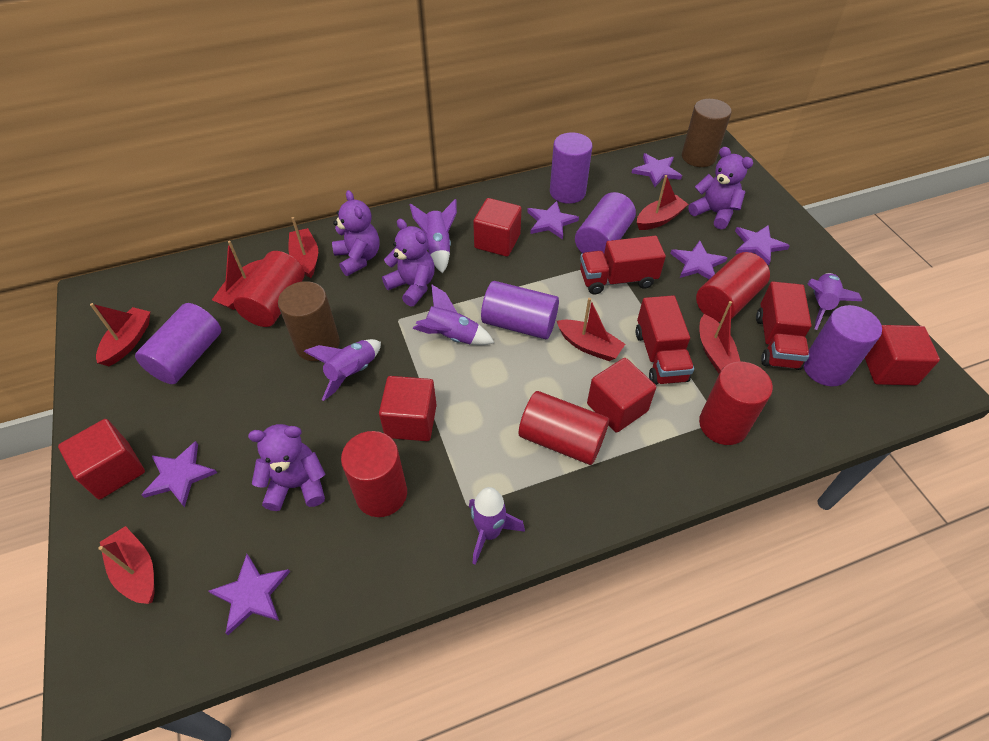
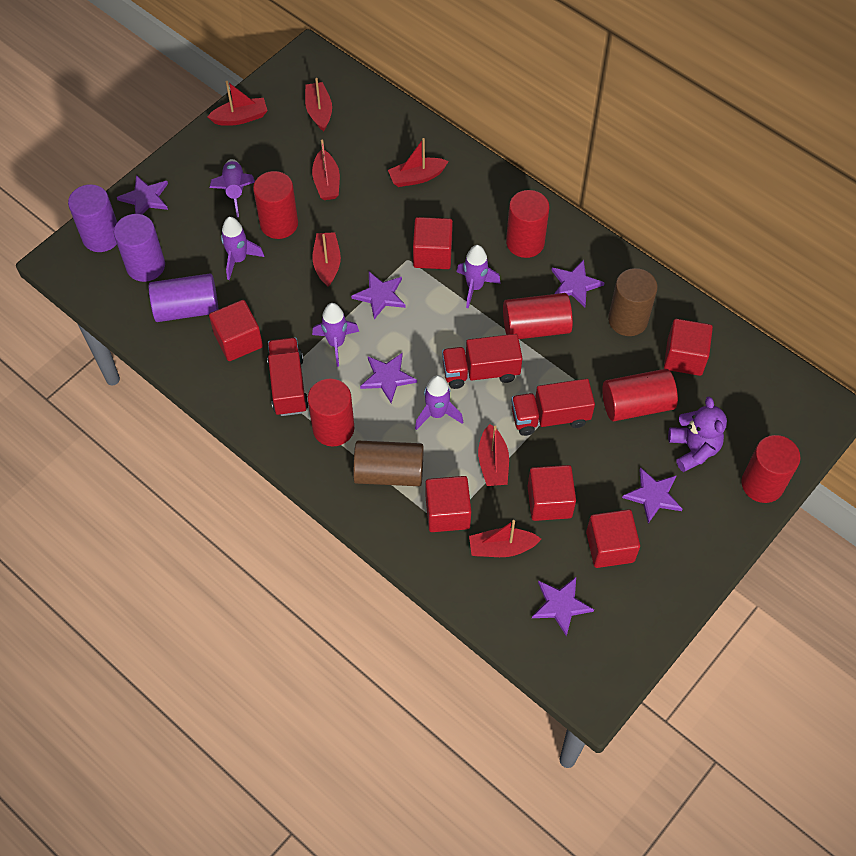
purple cylinder: 5 -> 3
purple teddy bear: 4 -> 1
red cube: 5 -> 6
red cylinder: 5 -> 6

